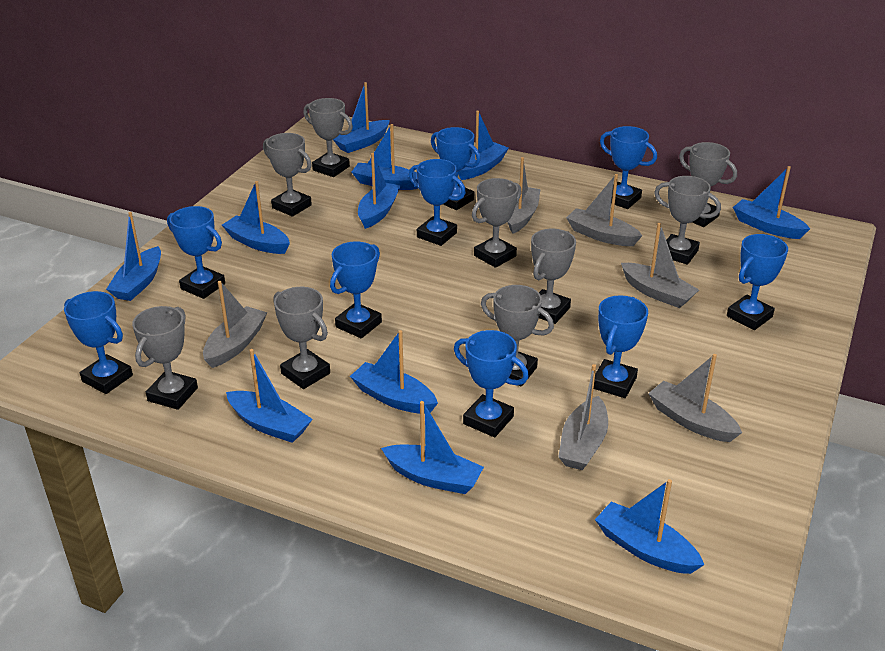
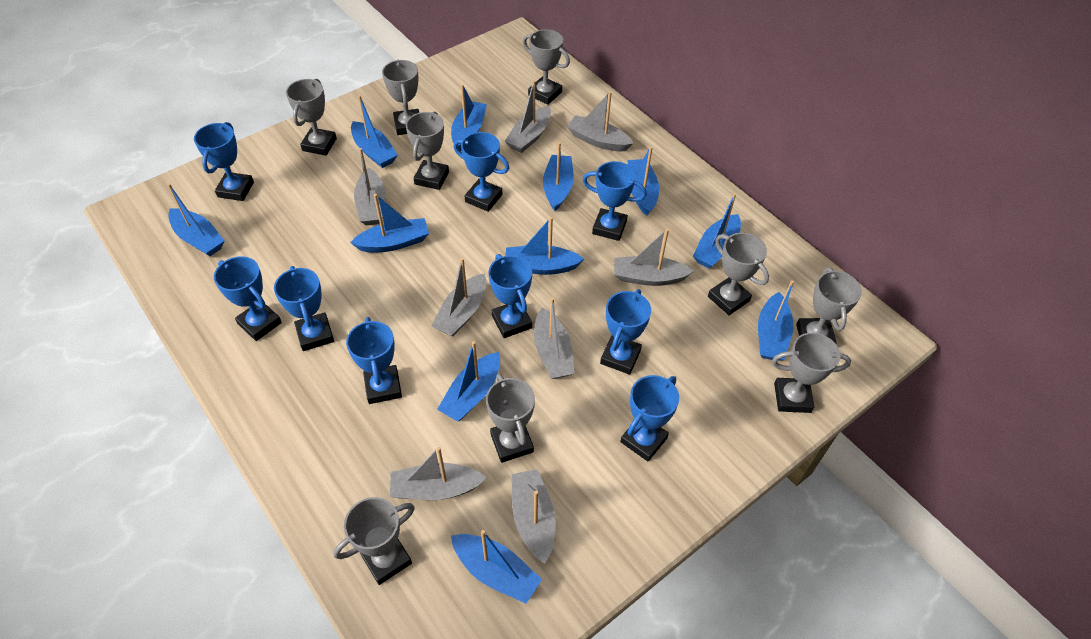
grey boat: 6 -> 8

